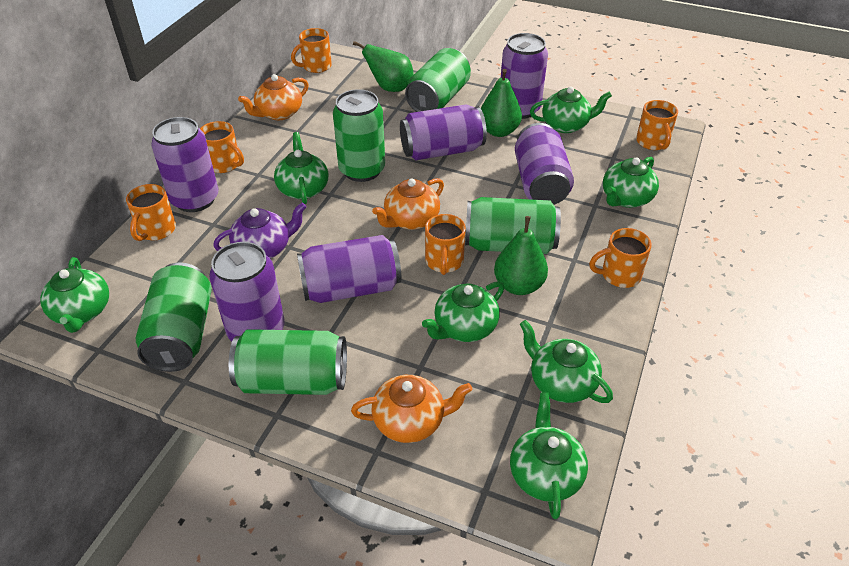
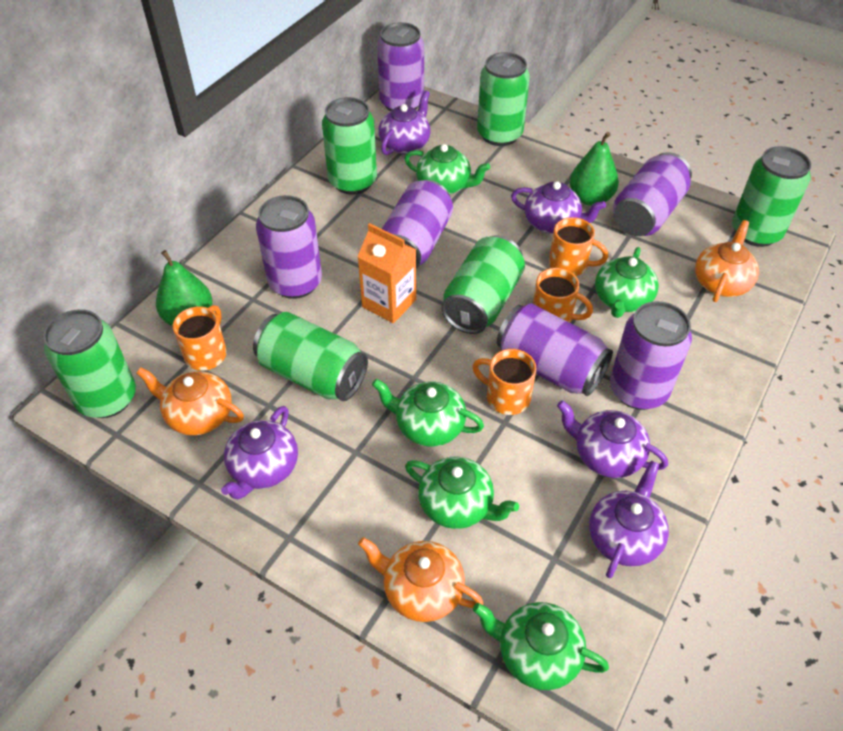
green can: 5 -> 6
green pear: 3 -> 2
green teapot: 7 -> 5
orange carton: 0 -> 1
orange mug: 6 -> 4
purple teapot: 1 -> 5

